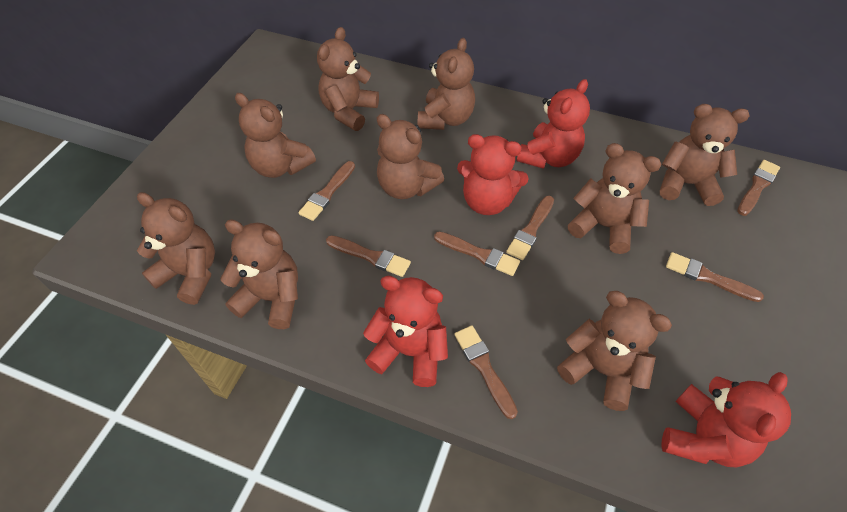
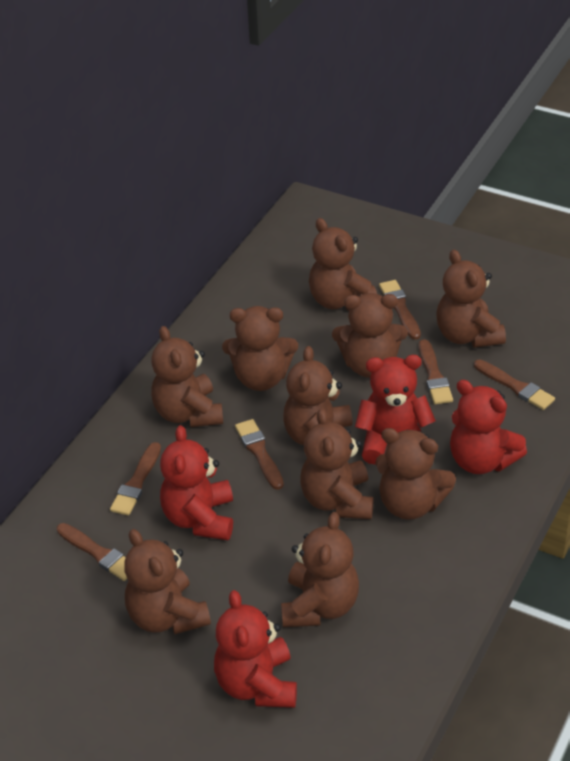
brown brush: 7 -> 6
brown teddy bear: 9 -> 10

